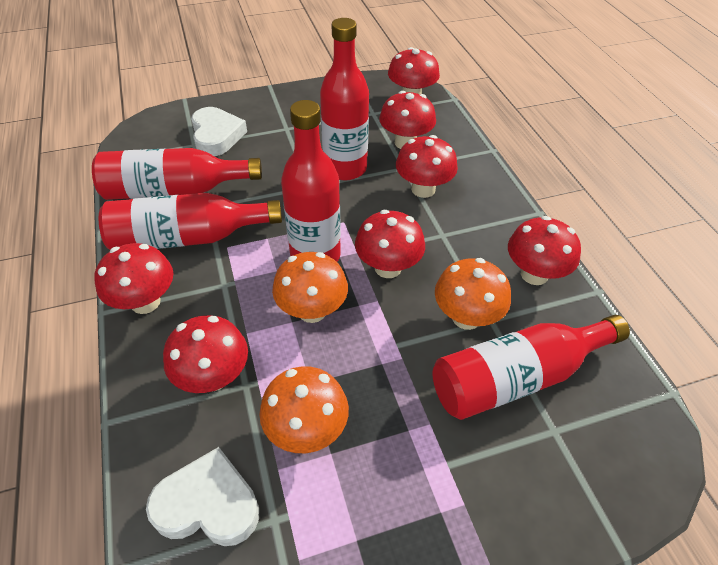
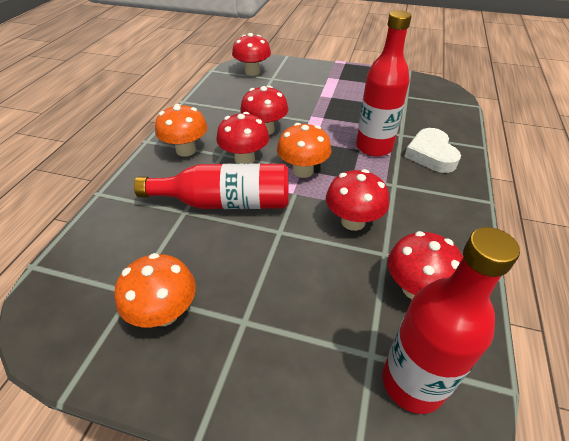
red bottle: 5 -> 3
red mushroom: 7 -> 5
white heart: 2 -> 1

